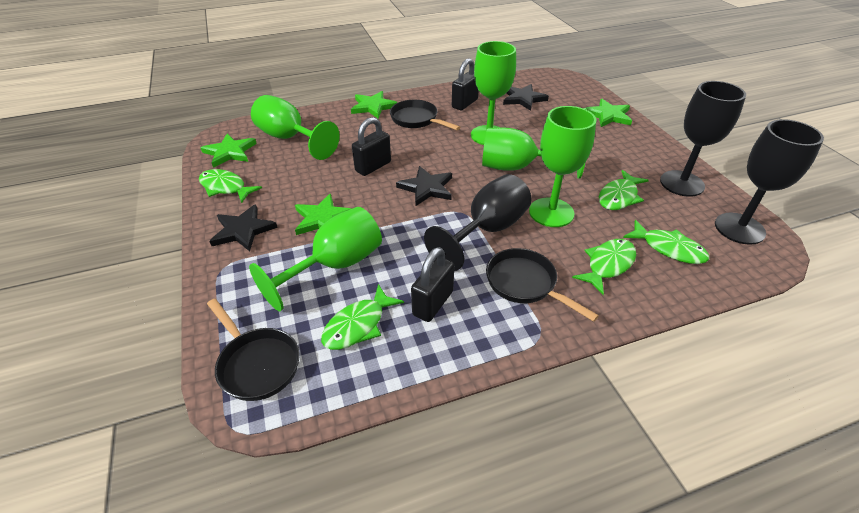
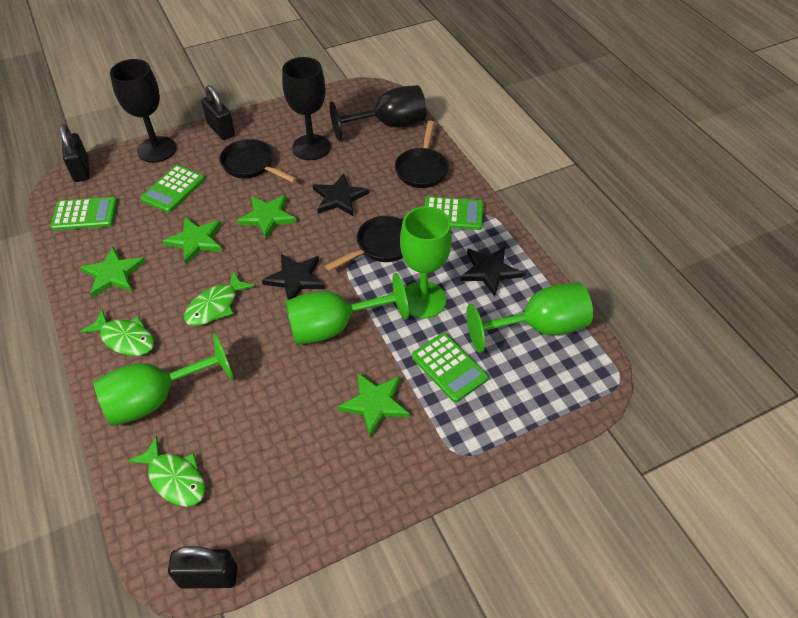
green calculator: 0 -> 4
green fish: 5 -> 3
green goblet: 5 -> 4

